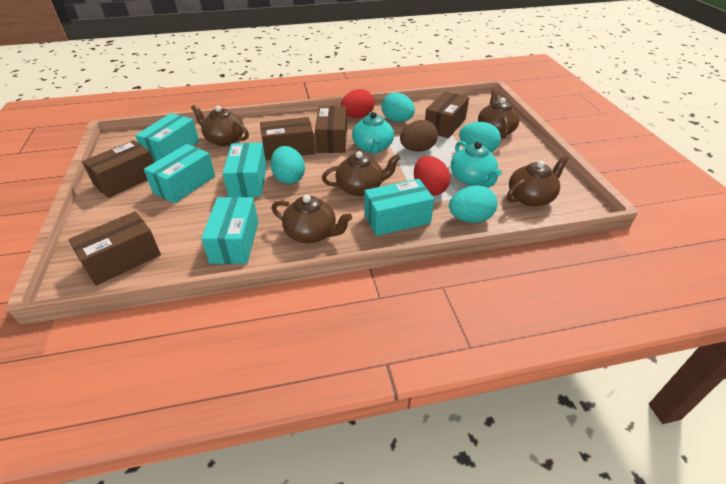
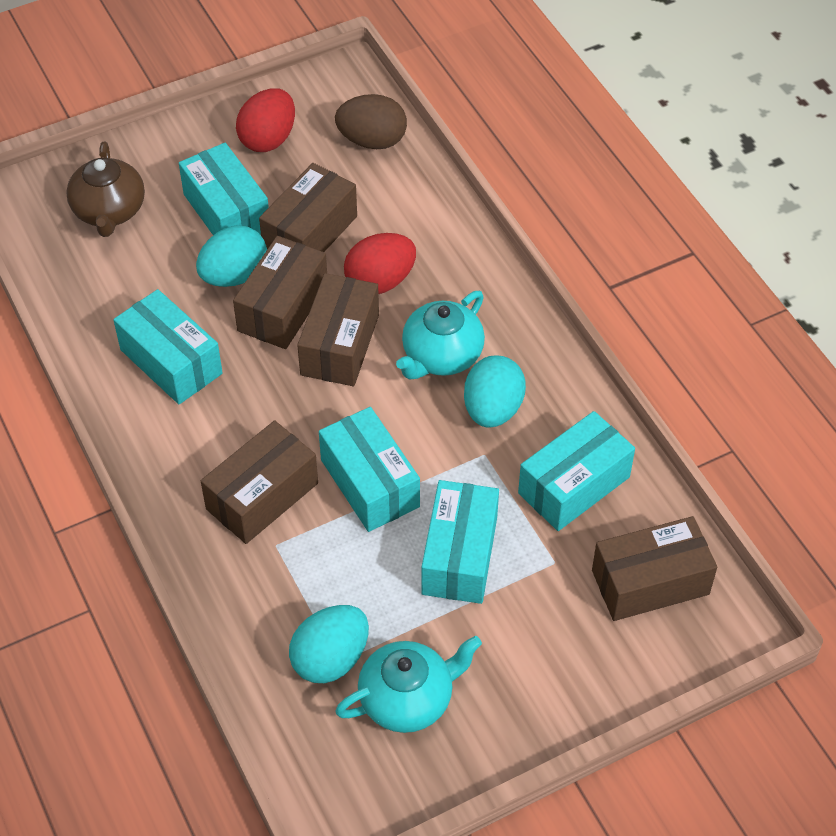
brown teapot: 5 -> 1
turquoise egg: 4 -> 3

